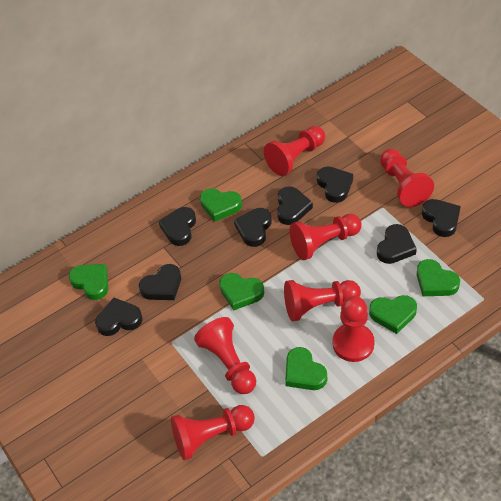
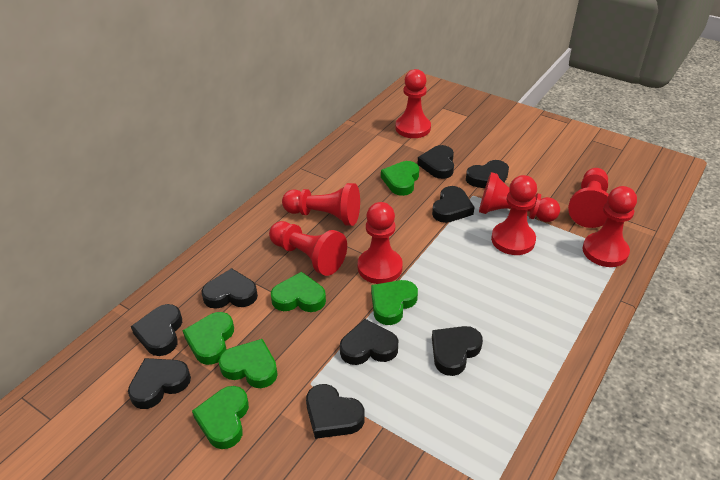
black heart: 8 -> 9
red pawn: 7 -> 8

